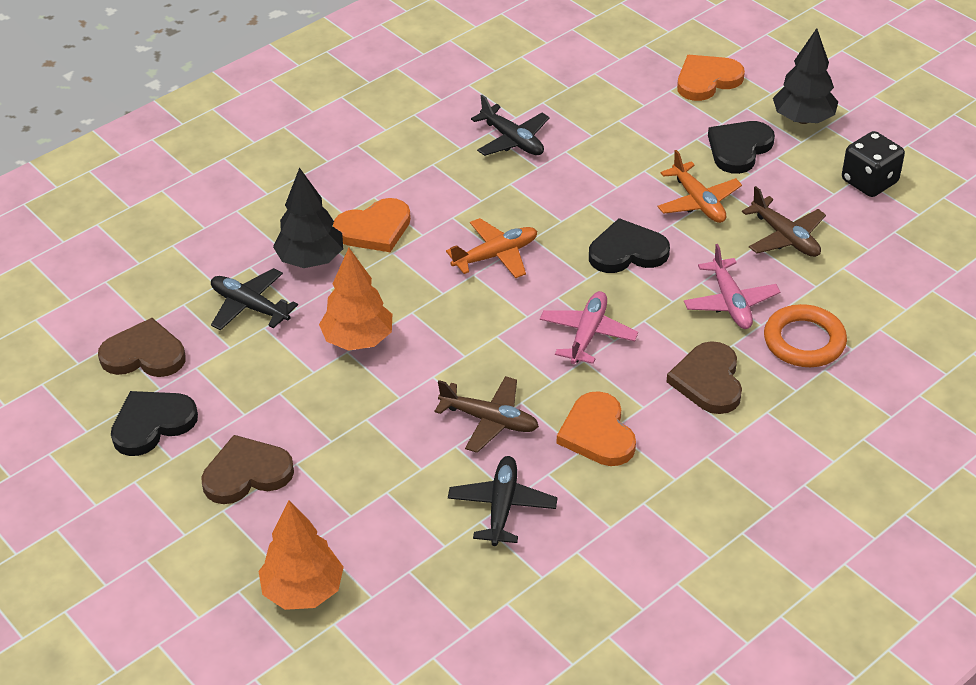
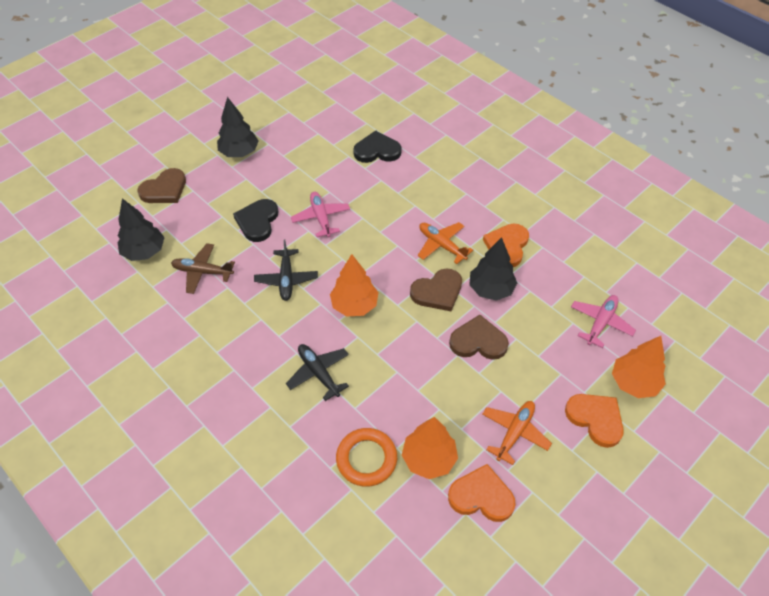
black dice: 1 -> 0
black heart: 3 -> 2
black plane: 3 -> 2
black tree: 2 -> 3
brown plane: 2 -> 1
orange tree: 2 -> 3

